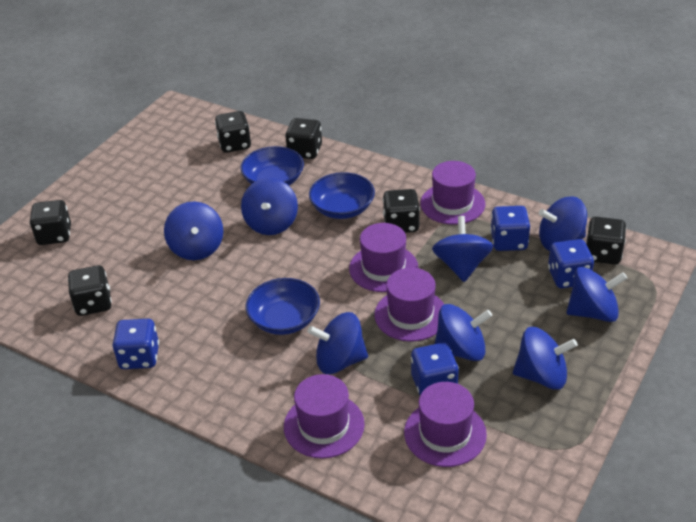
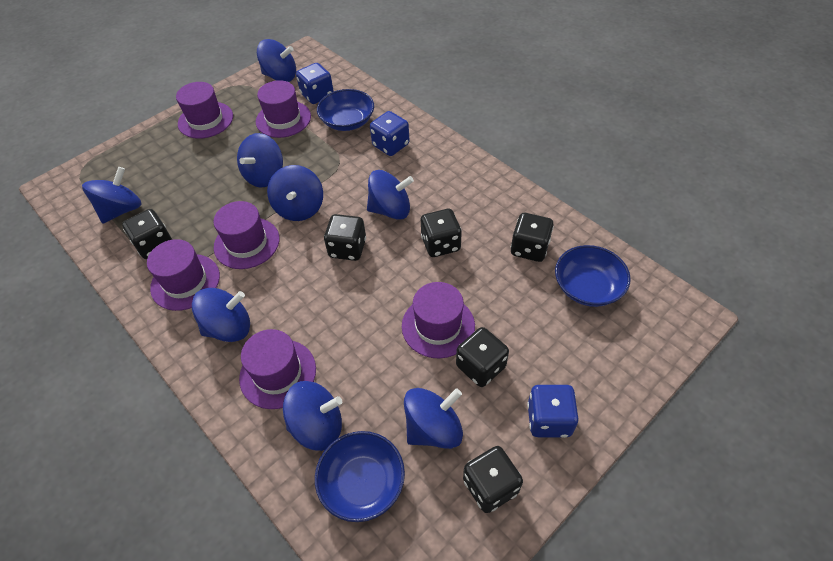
blue dice: 4 -> 3
purple hat: 5 -> 6

